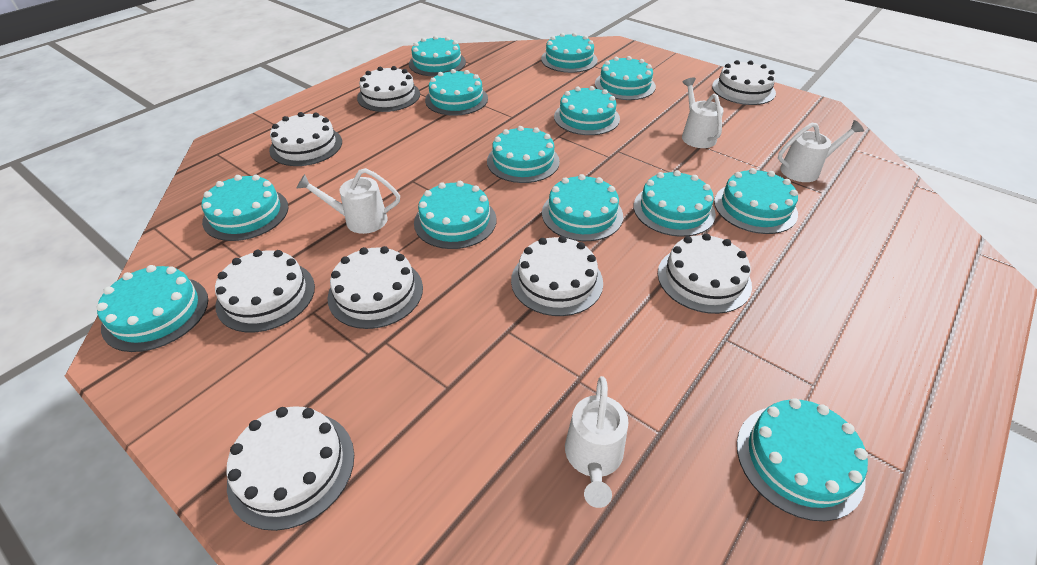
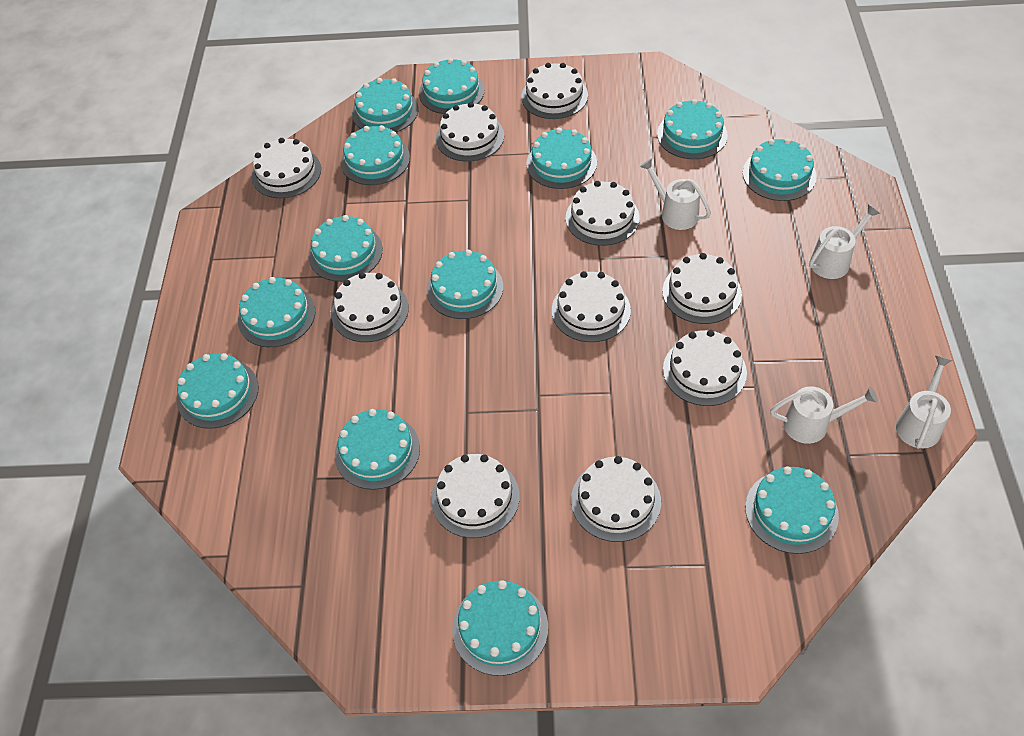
white cake: 8 -> 10

